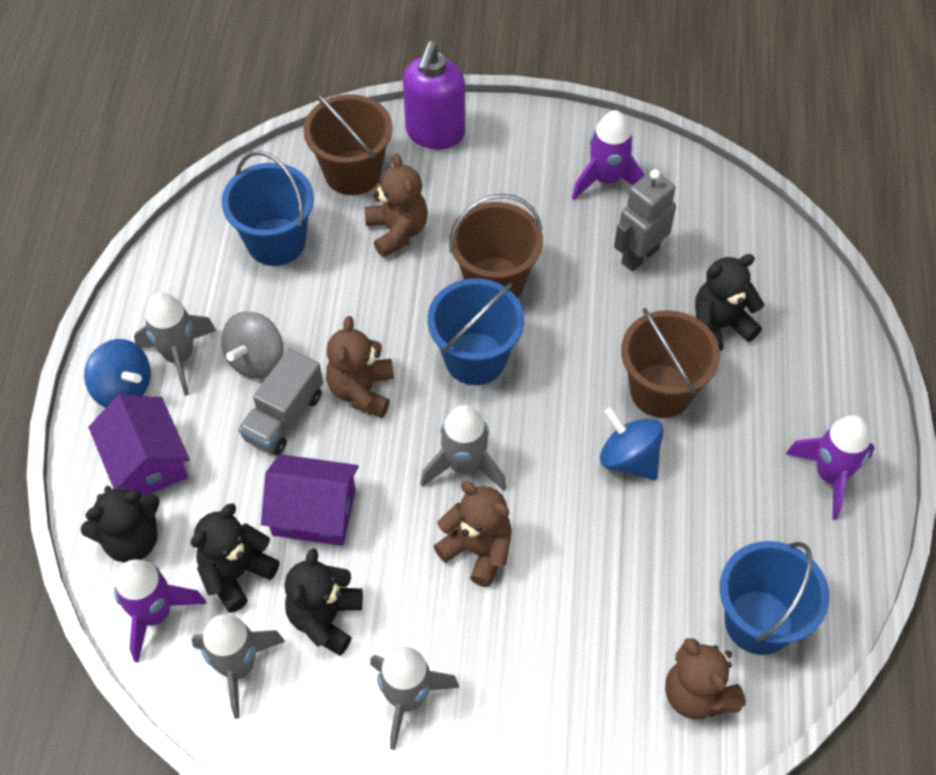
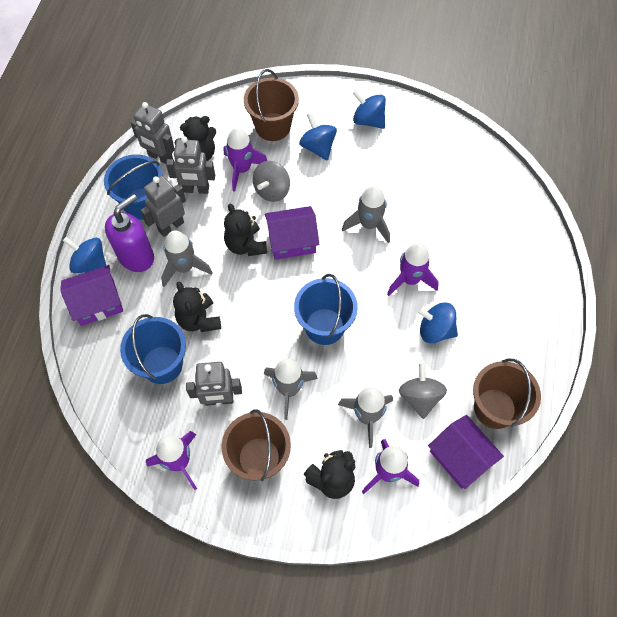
blue spinning top: 2 -> 4
brown teddy bear: 4 -> 0
grey robot: 1 -> 4
grey spinning top: 1 -> 2
grey truck: 1 -> 0
purple house: 2 -> 3
purple rocket: 3 -> 4

